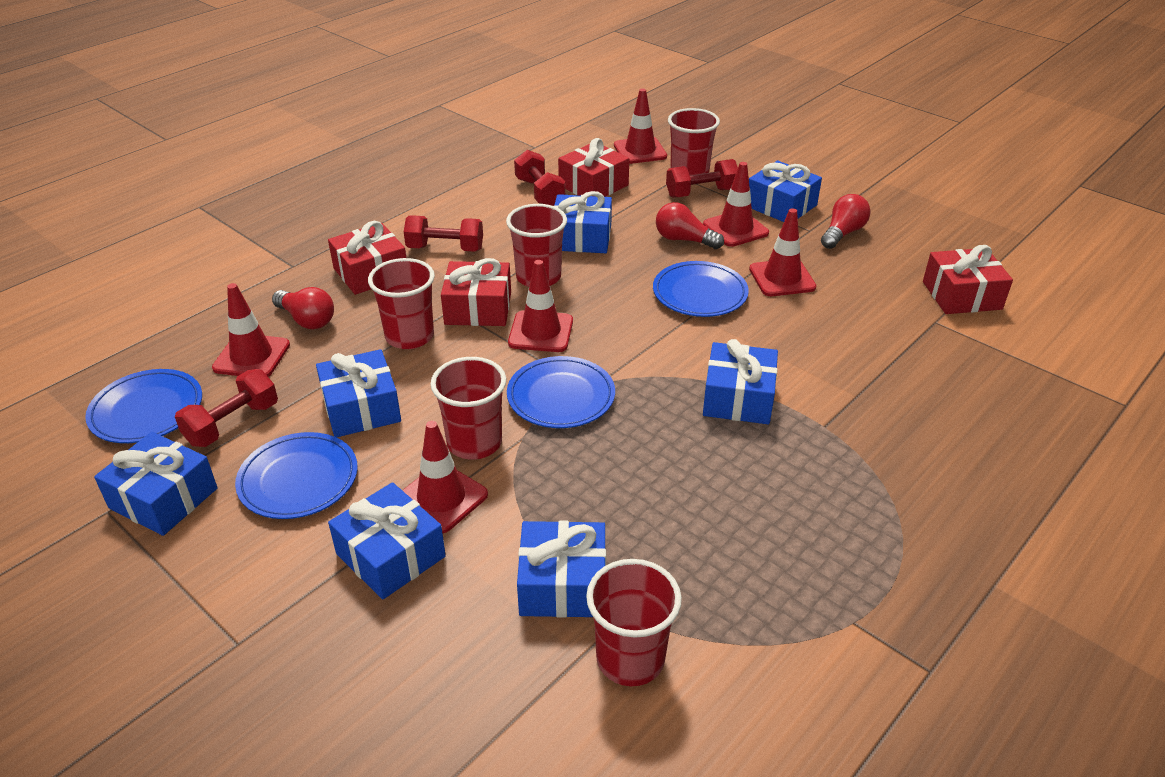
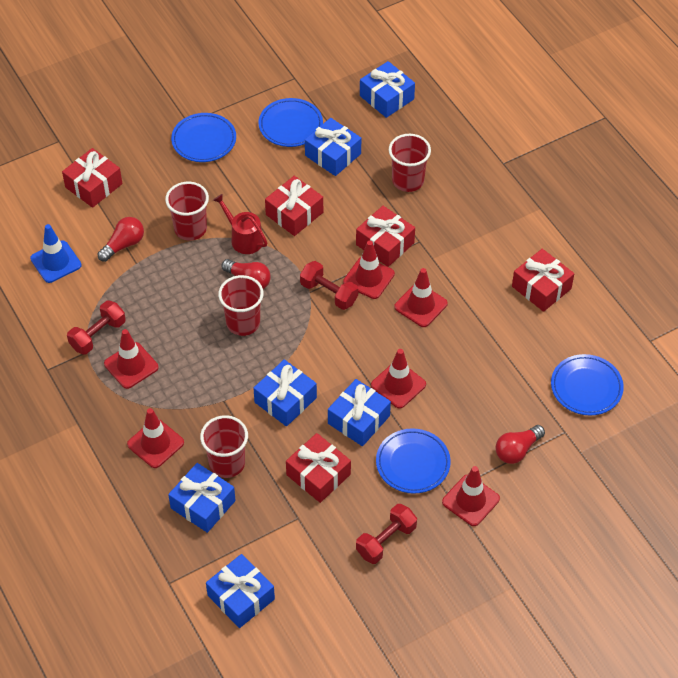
blue gift: 7 -> 6
blue traffic cone: 0 -> 1
red cup: 5 -> 4
red dumbbell: 4 -> 3
red gift: 4 -> 5
red watering can: 0 -> 1

